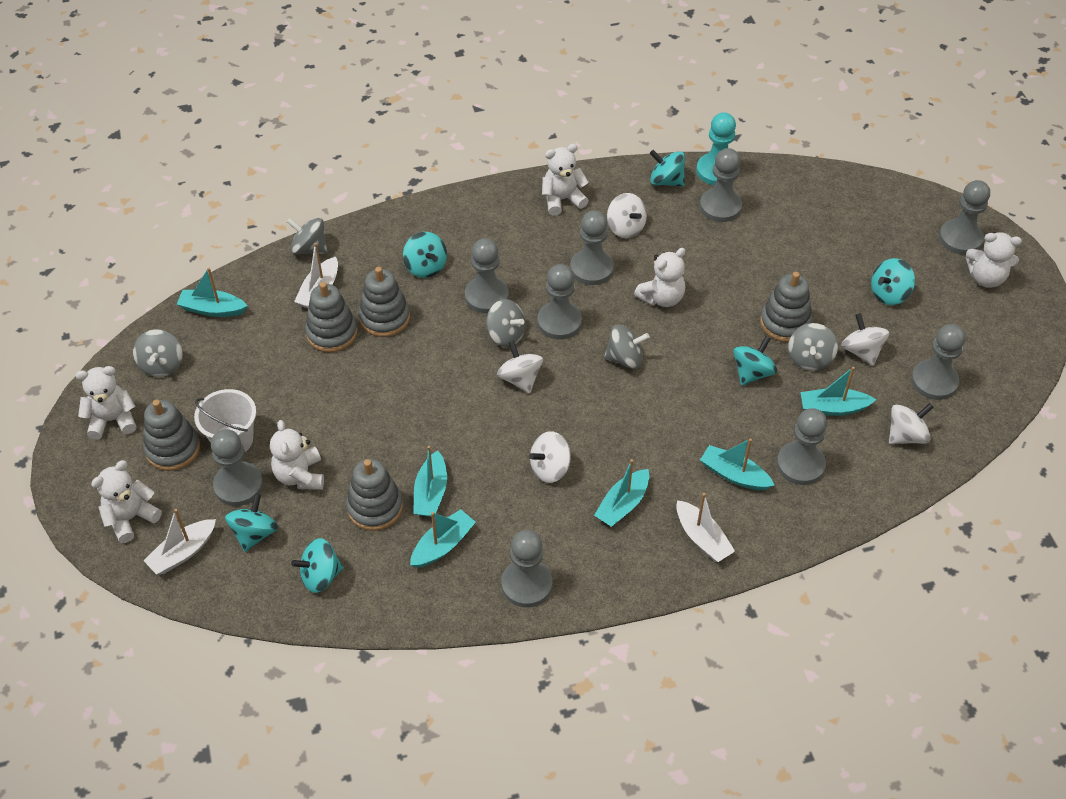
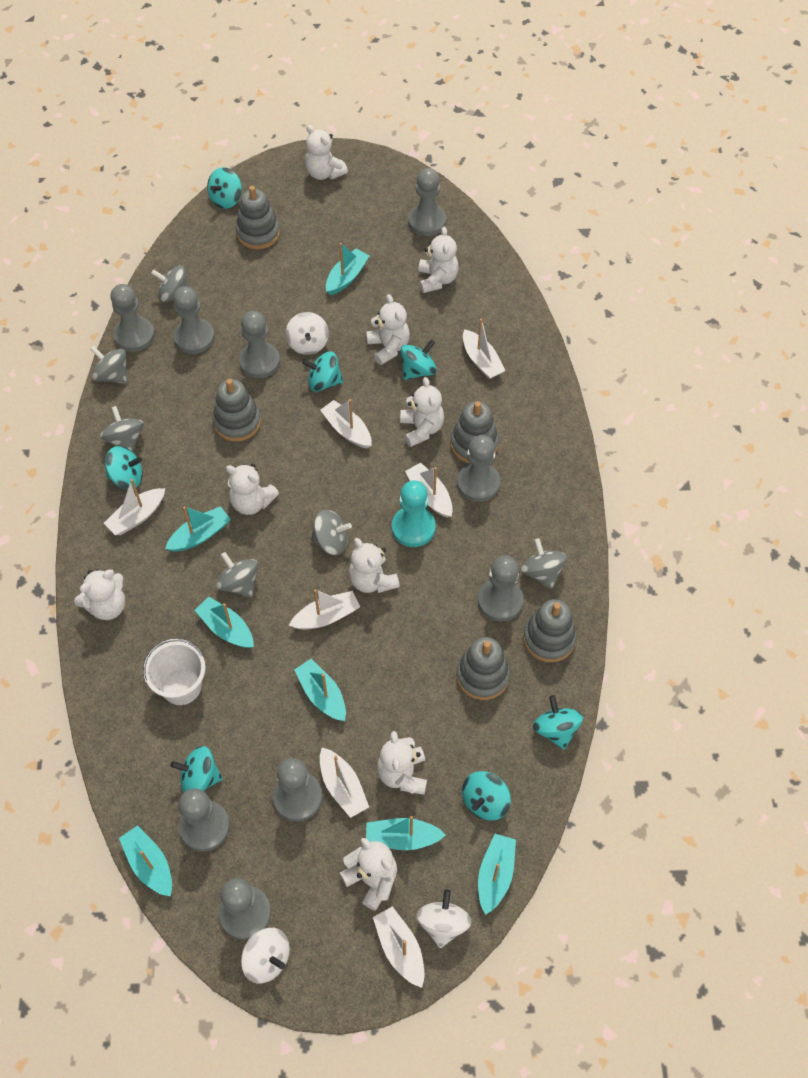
grey spinning top: 5 -> 6
turquoise boat: 6 -> 7
turquoise spinning top: 6 -> 7
white boat: 3 -> 7
white spinning top: 5 -> 3
white teddy bear: 6 -> 9

